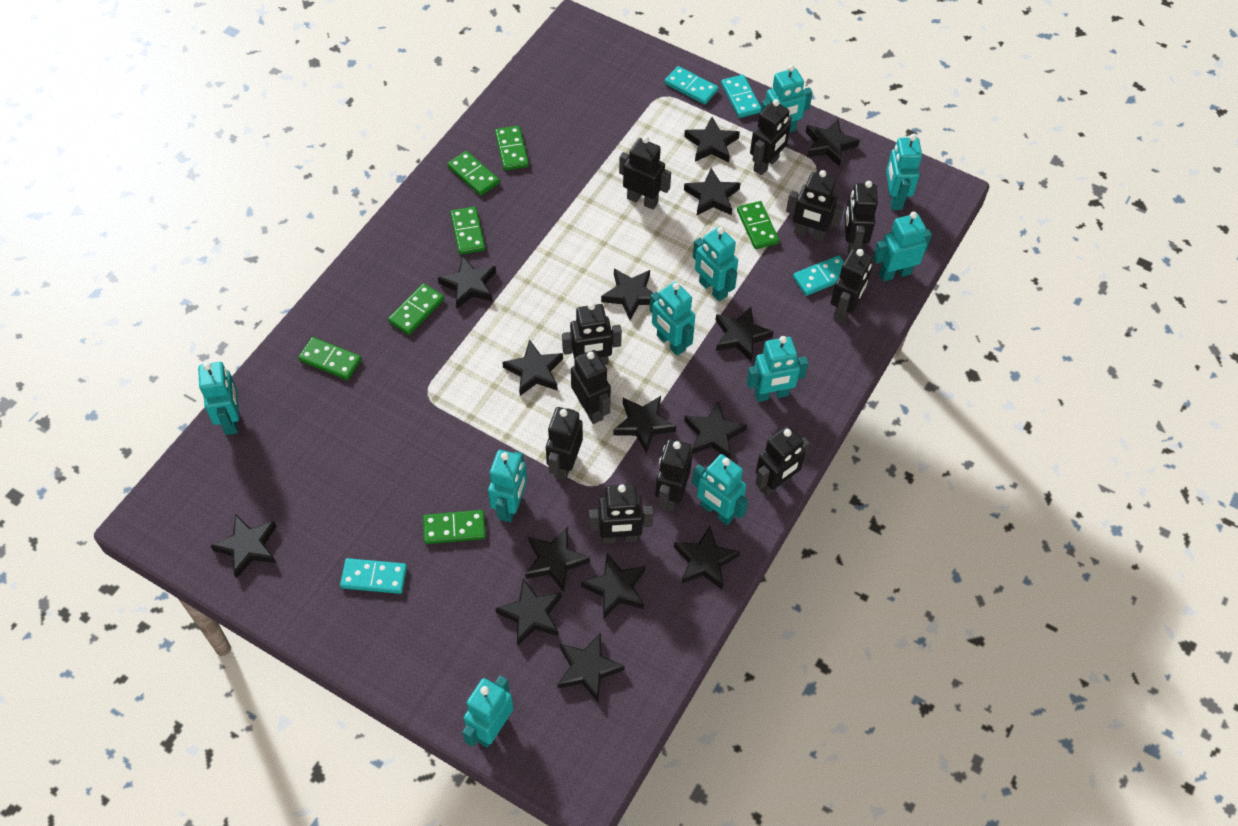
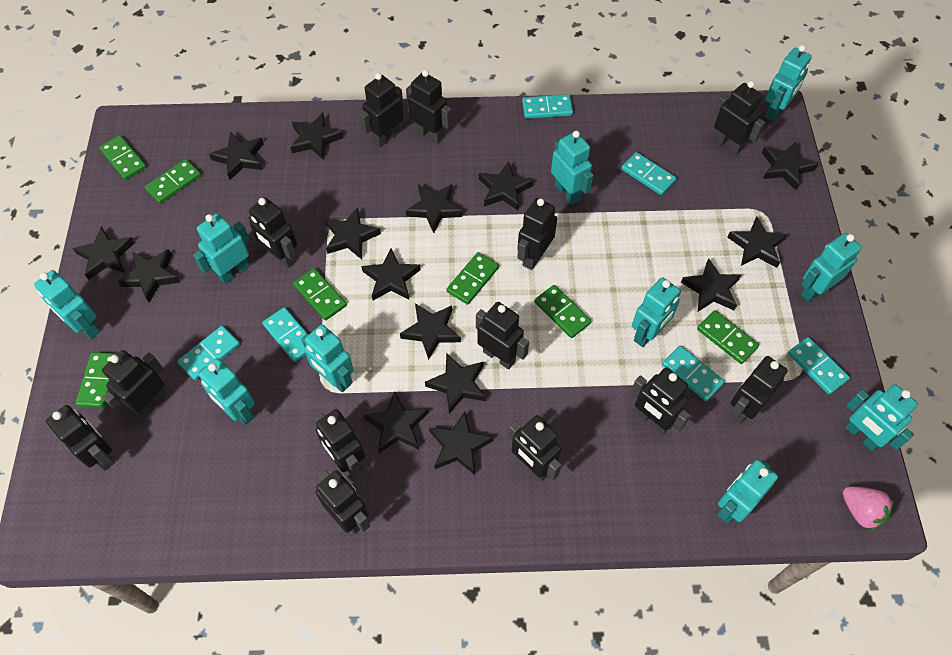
black robot: 11 -> 13
pink strawberry: 0 -> 1
turquoise domino: 4 -> 6

